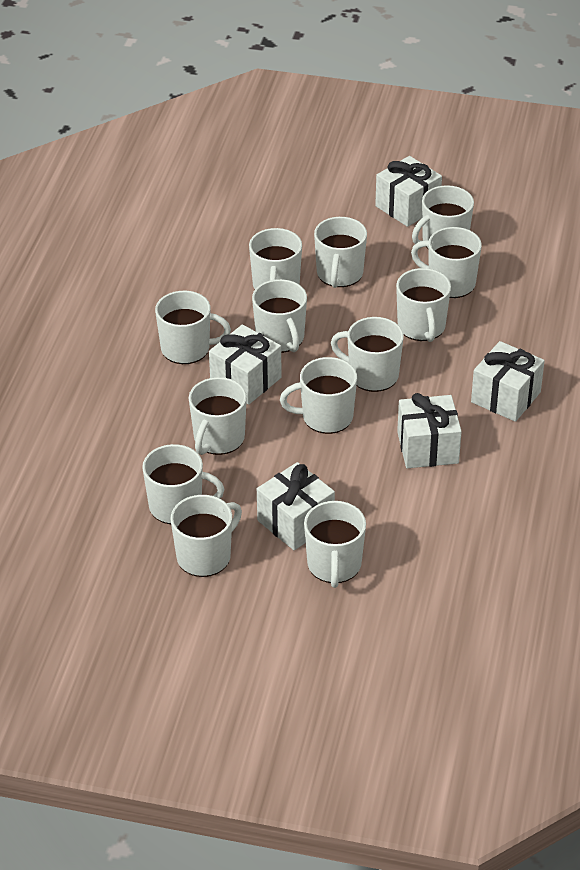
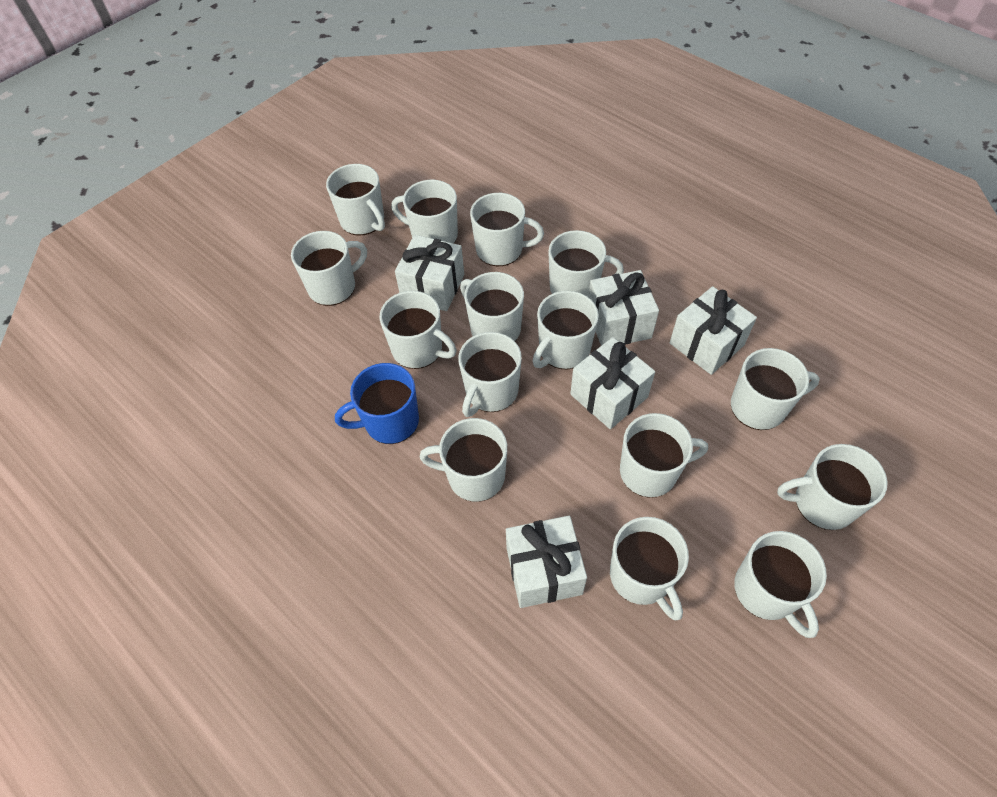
blue mug: 0 -> 1
white mug: 13 -> 15

